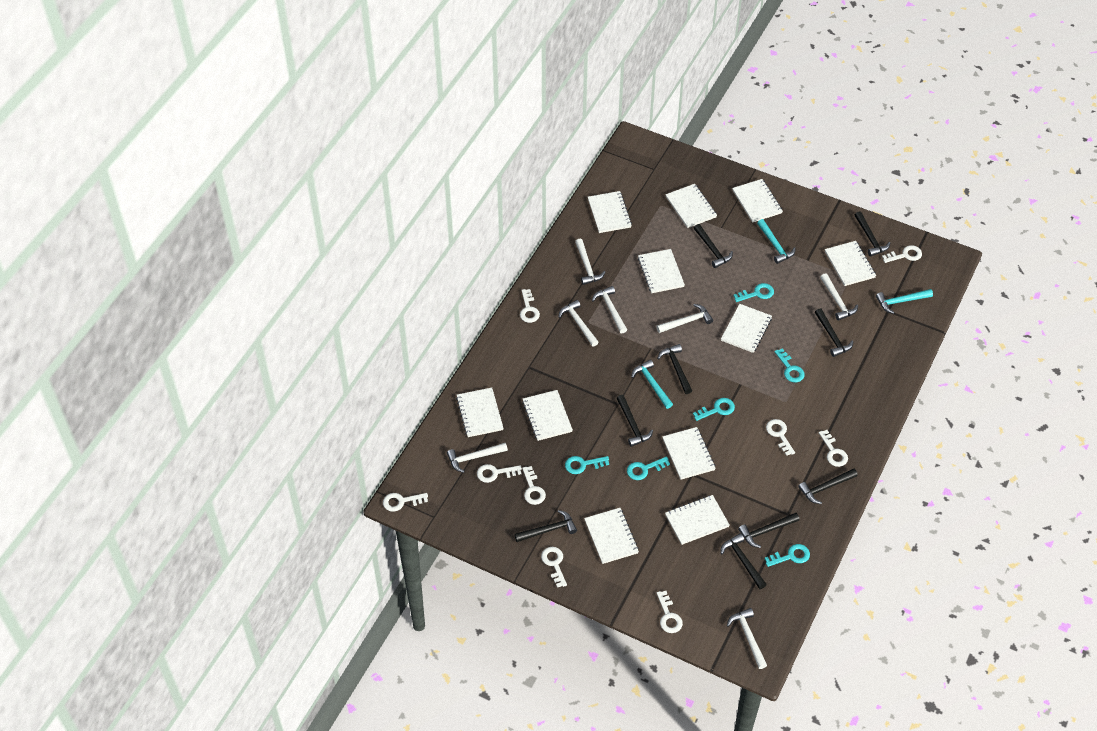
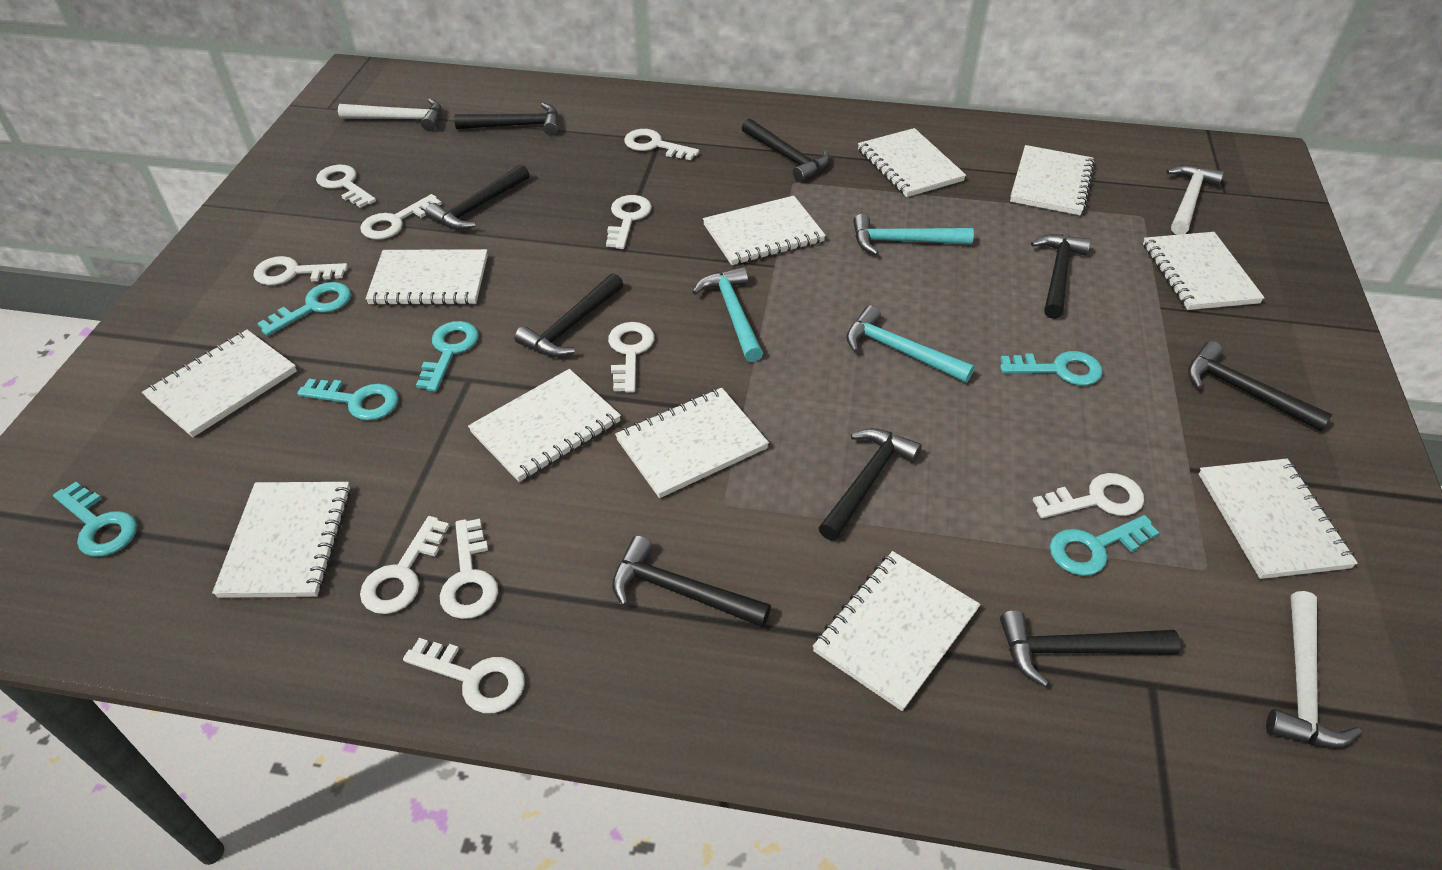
white hammer: 7 -> 3
white key: 9 -> 10

